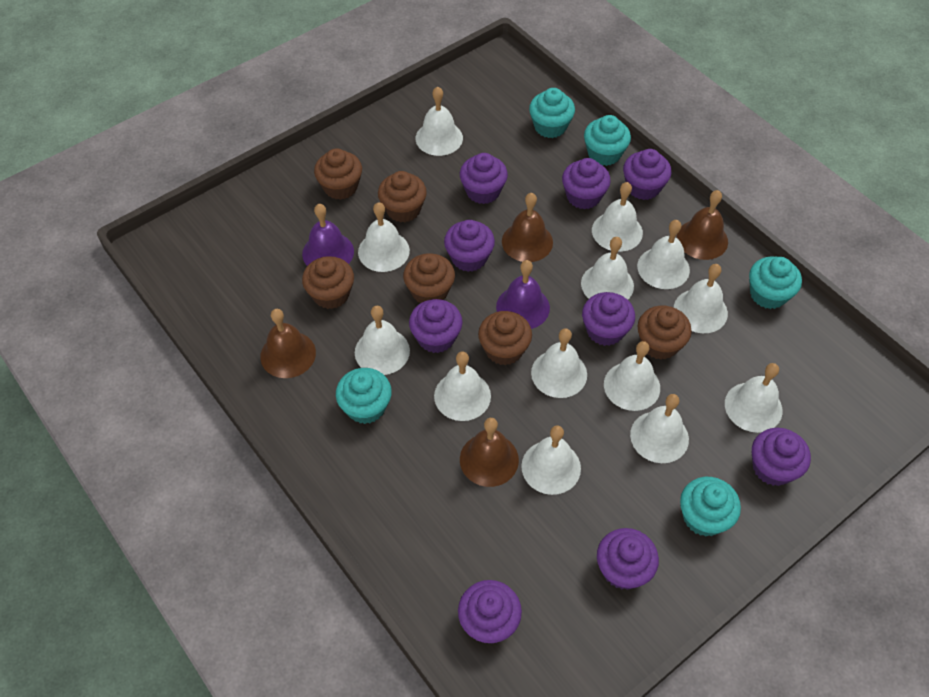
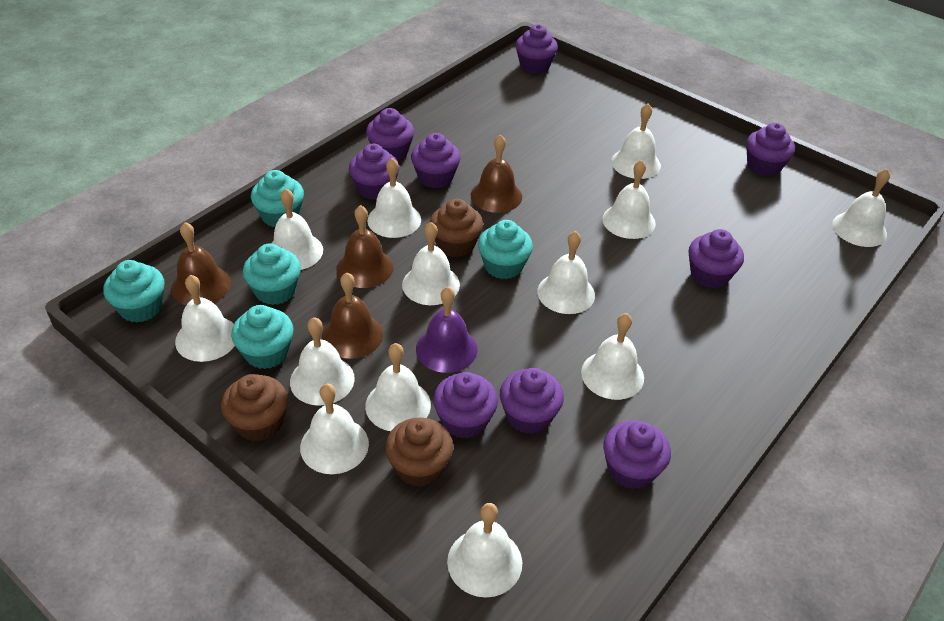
brown cupcake: 6 -> 3
purple bell: 2 -> 1

